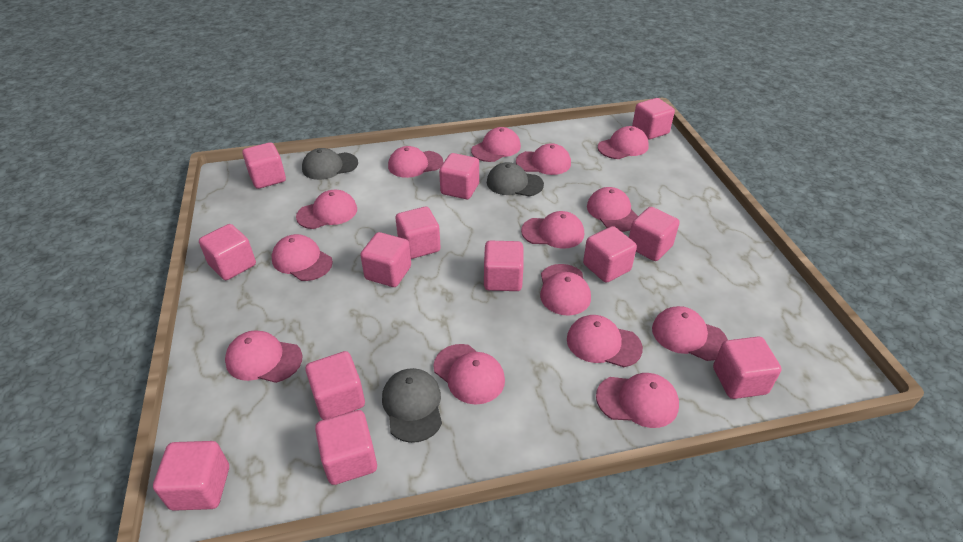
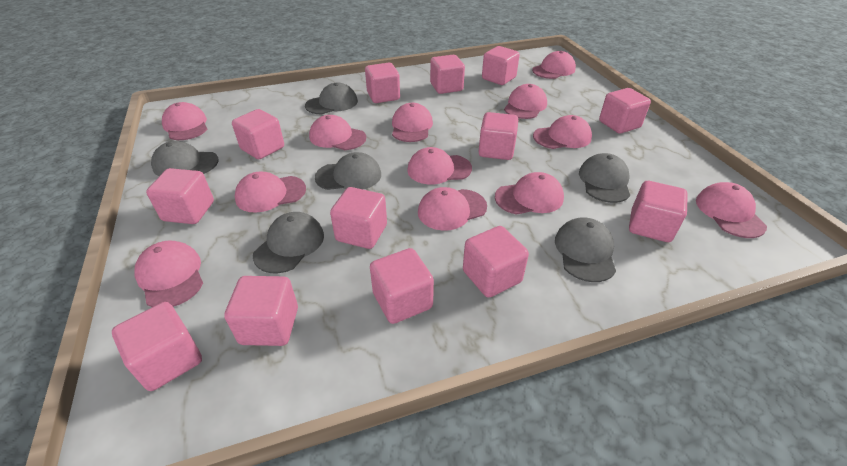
grey cap: 3 -> 6
pink cap: 14 -> 12

